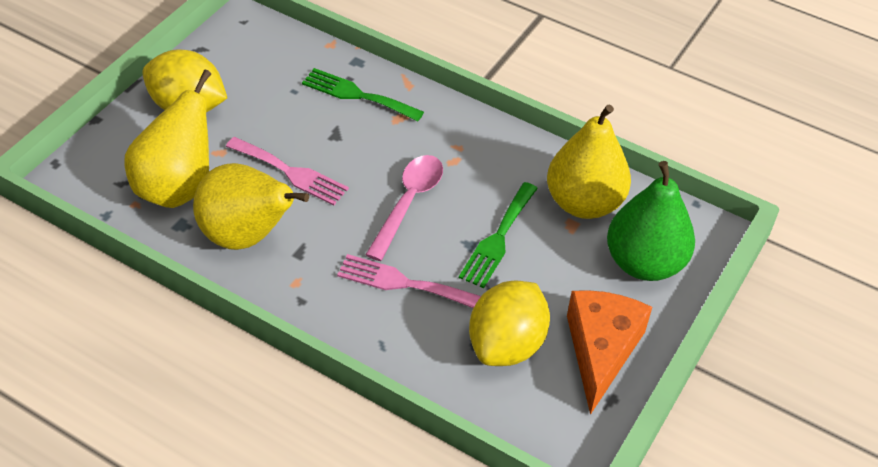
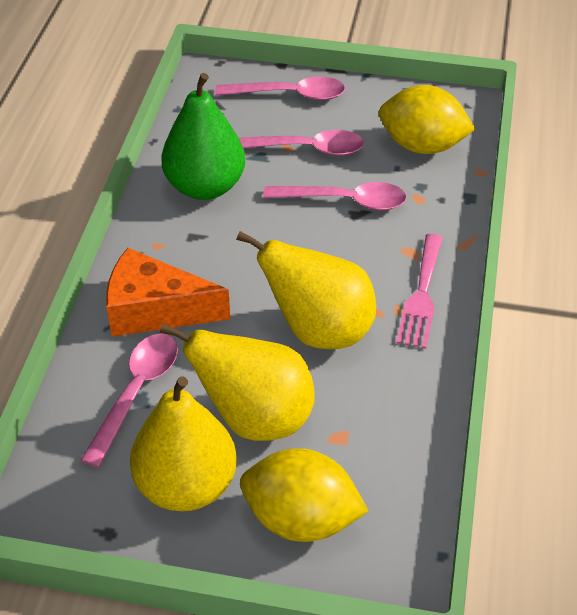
green fork: 2 -> 0
pink fork: 2 -> 1
pink spoon: 1 -> 4

